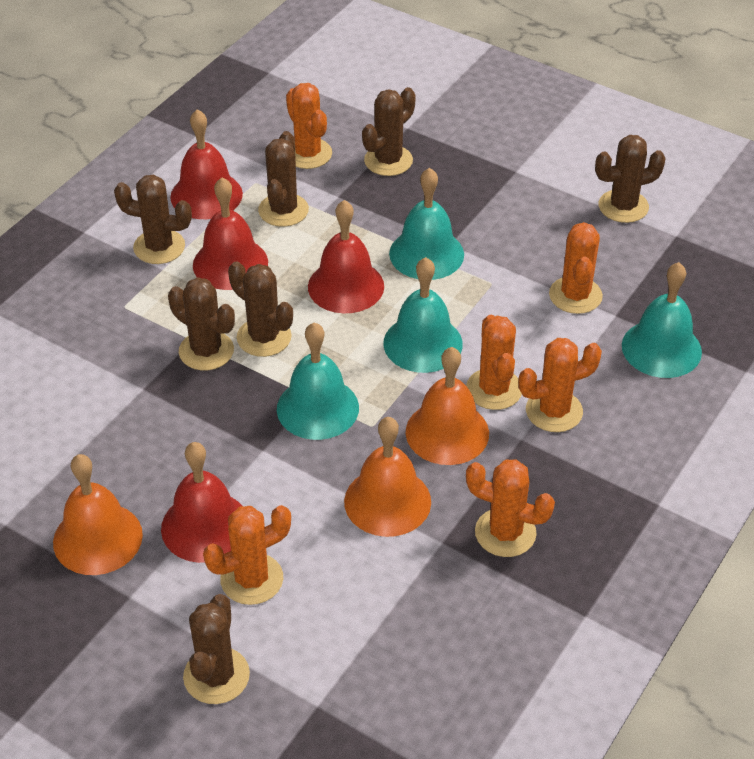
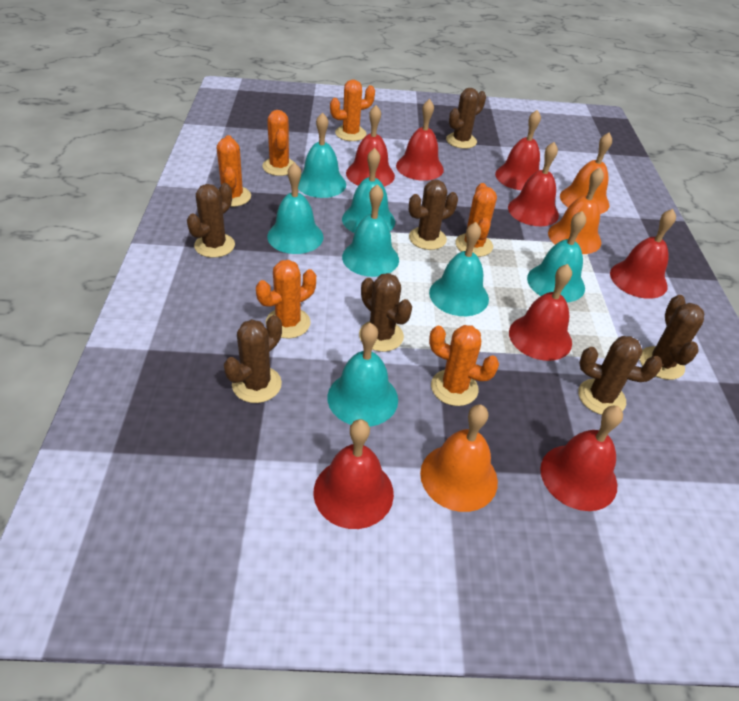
red bell: 4 -> 8
turquoise bell: 4 -> 7

